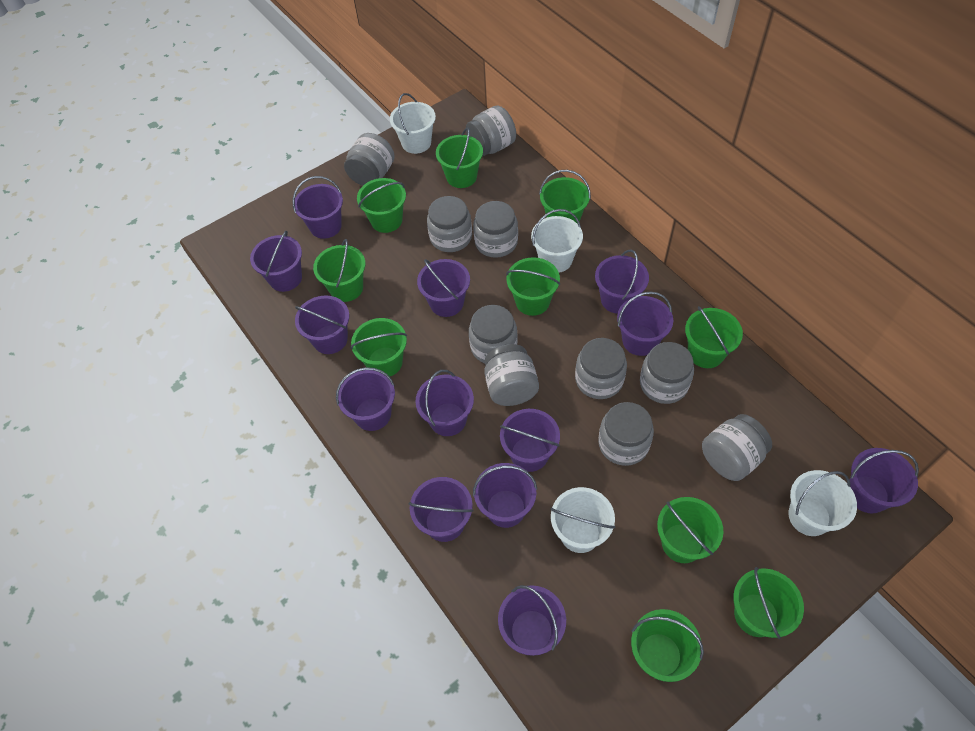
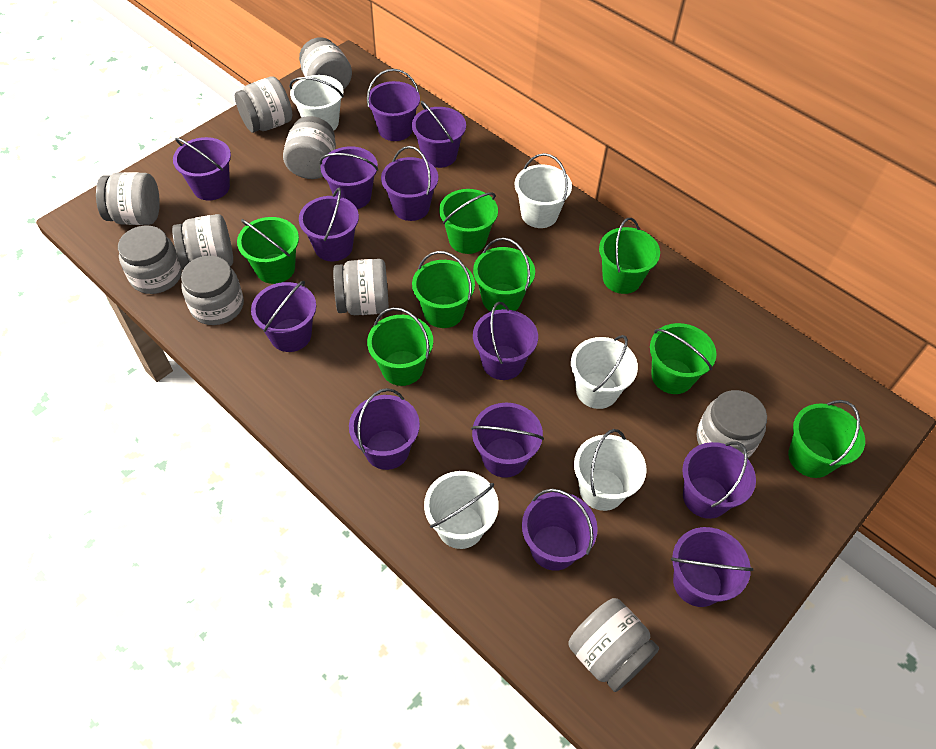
green bucket: 10 -> 8
white bucket: 4 -> 5

